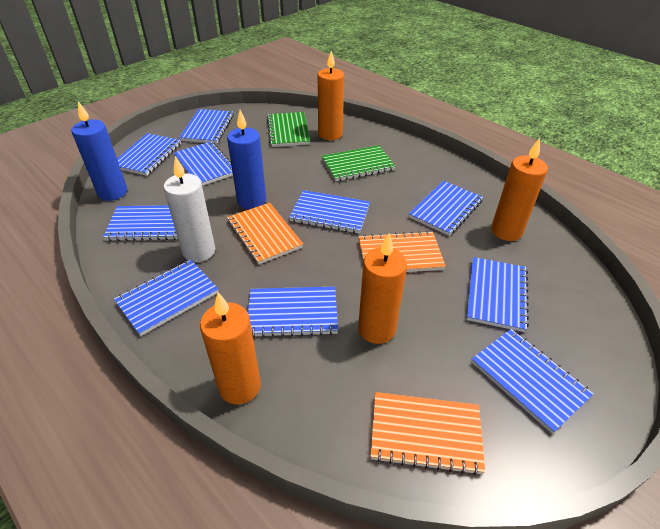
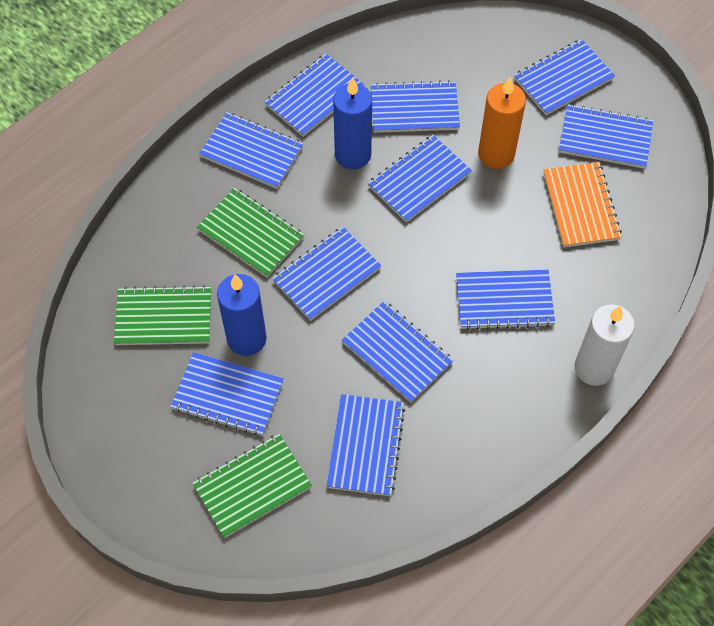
blue notebook: 10 -> 11
green notebook: 2 -> 3
orange candle: 4 -> 1
orange notebook: 3 -> 1

